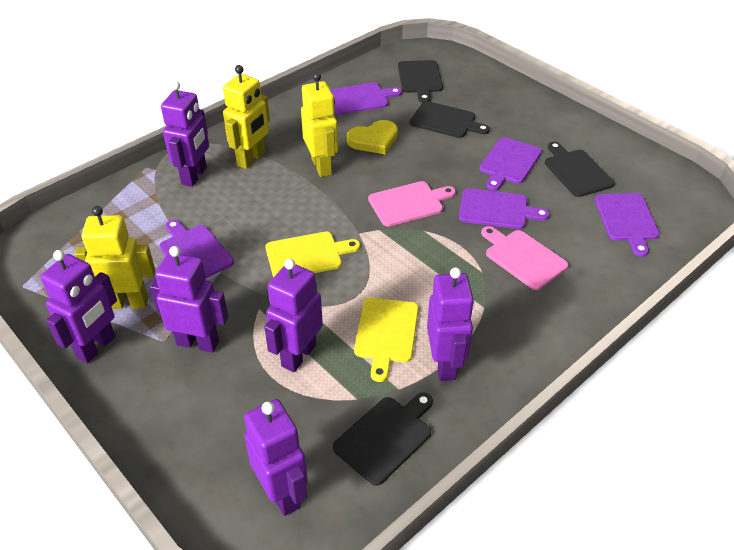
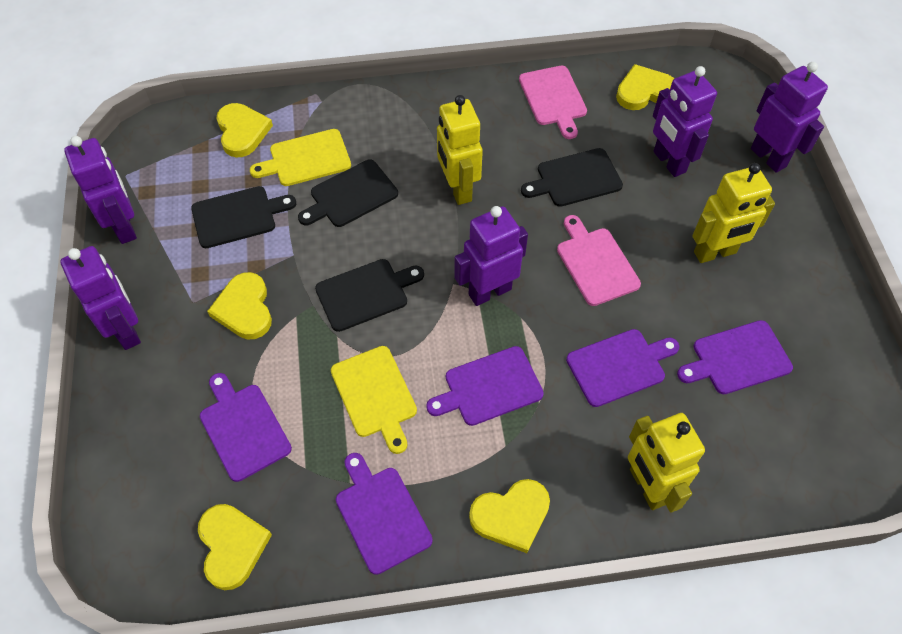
purple robot: 6 -> 5
yellow heart: 1 -> 5

